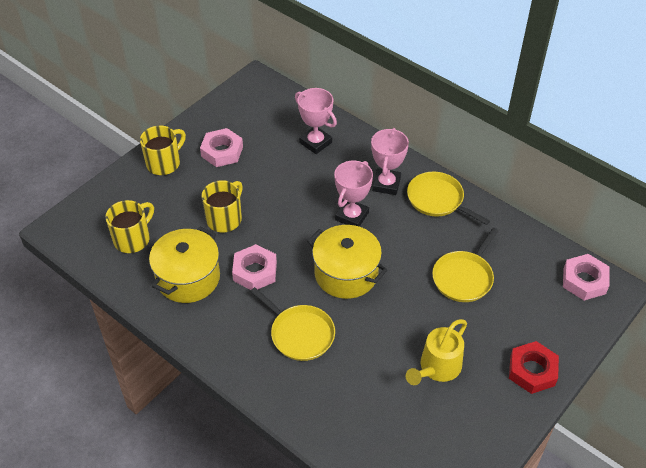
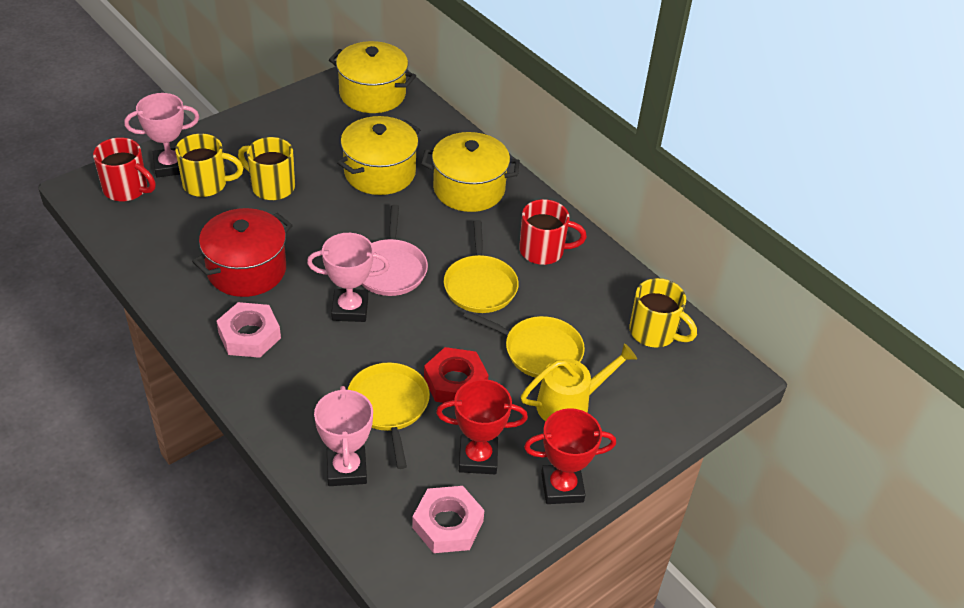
pink nut: 3 -> 2
pink pan: 0 -> 1
red mug: 0 -> 2
red pot: 0 -> 1
red trophy: 0 -> 2
yellow pot: 2 -> 3

